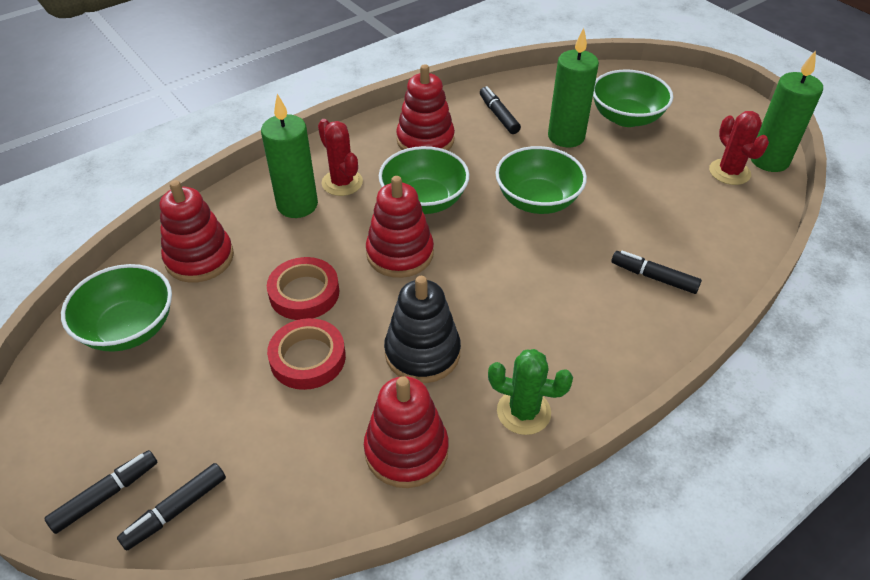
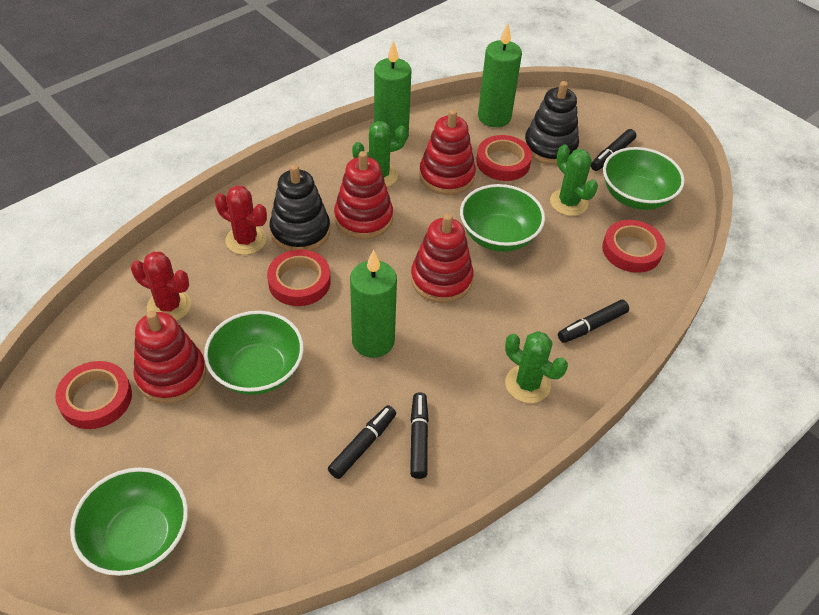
black stacking toy: 1 -> 2
green cactus: 1 -> 3
red tape: 2 -> 4

